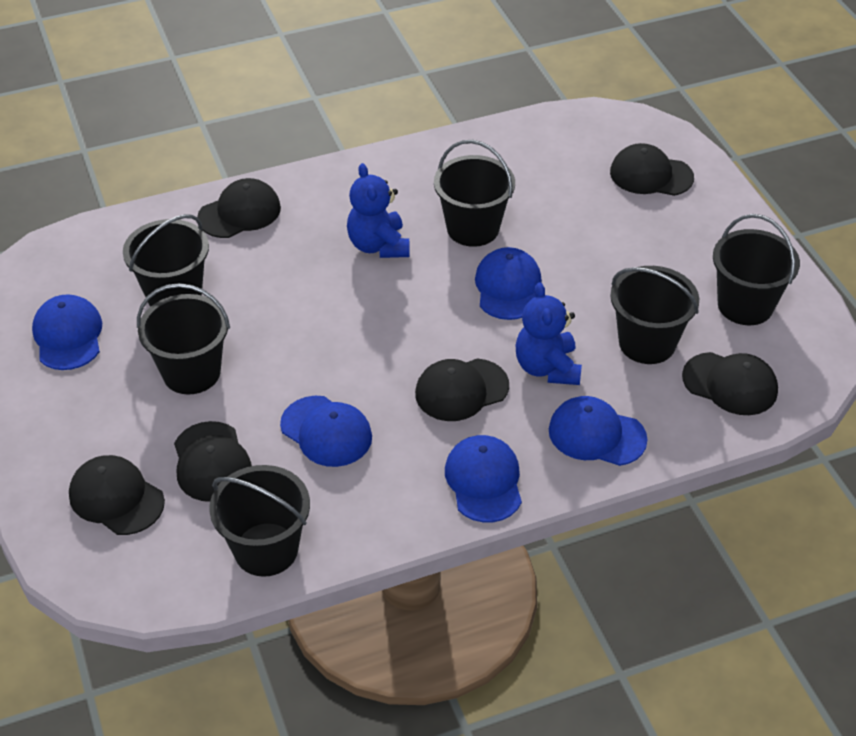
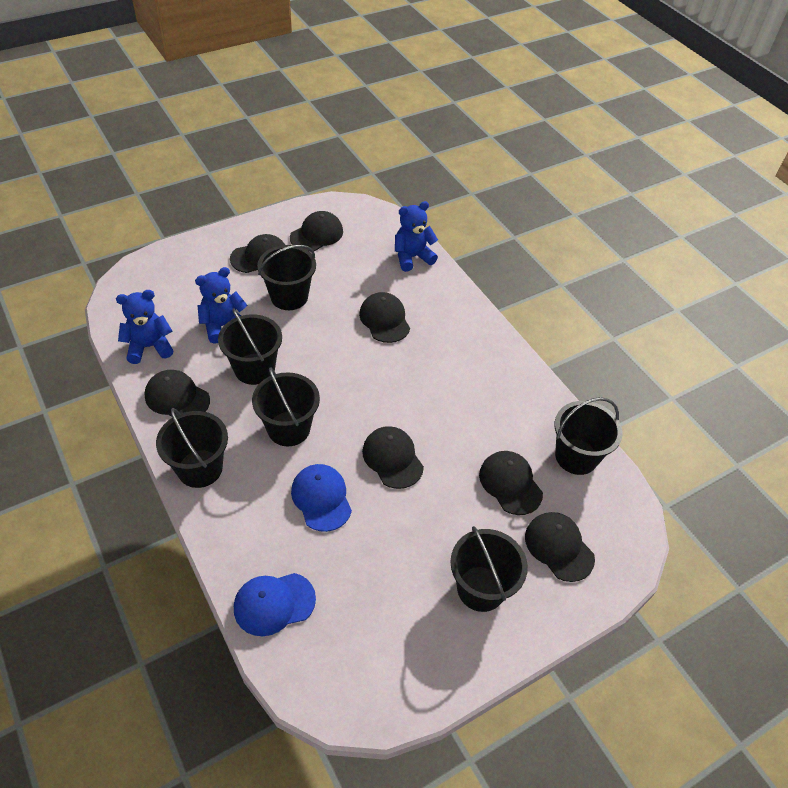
black cap: 6 -> 7
blue cap: 5 -> 2
blue teddy bear: 2 -> 3

